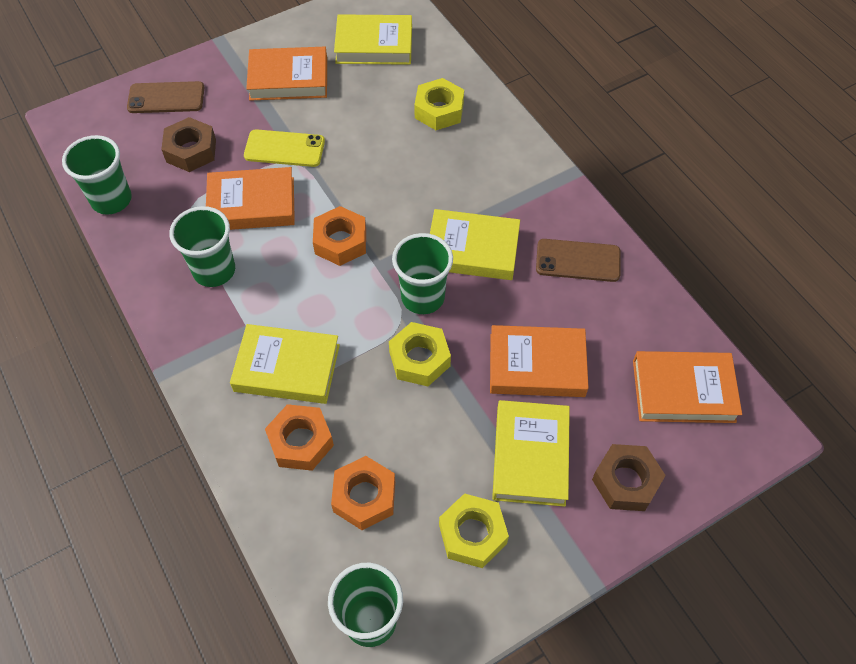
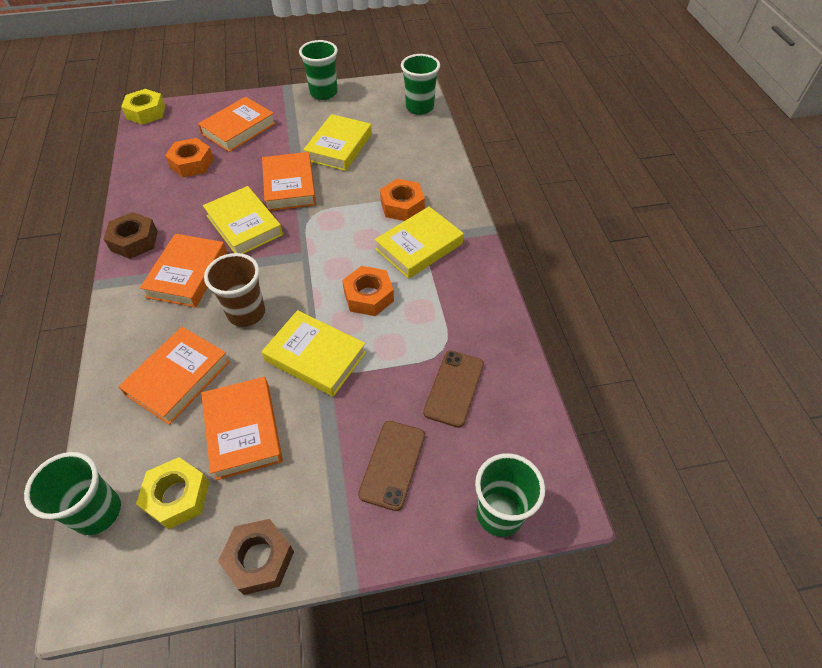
brown cup: 0 -> 1
orange book: 4 -> 5
yellow nut: 3 -> 2
yellow phone: 1 -> 0

